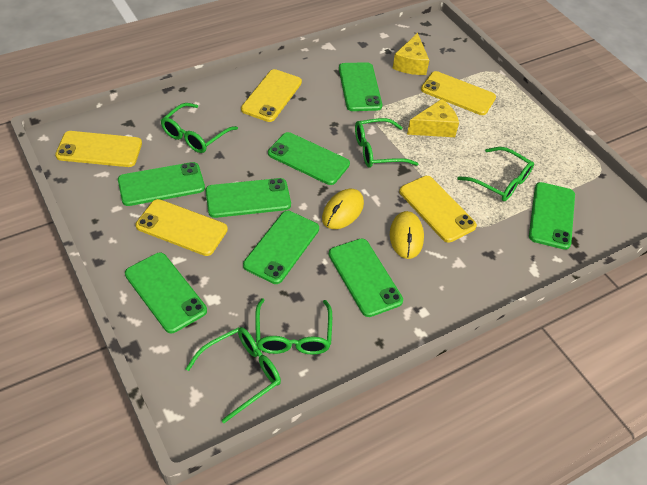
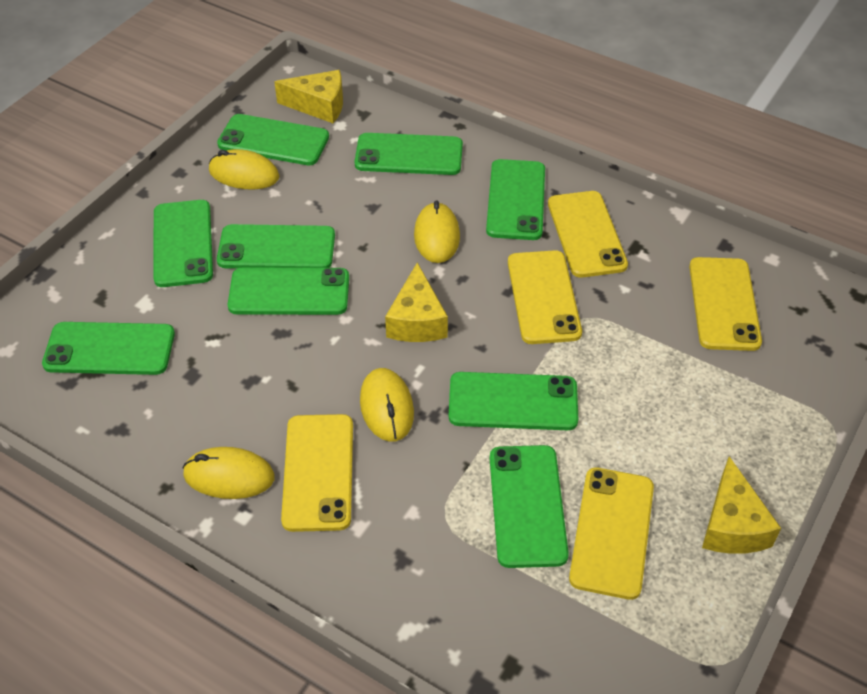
green glasses: 5 -> 0
green phone: 8 -> 9
yellow cheese: 2 -> 3
yellow mouse: 2 -> 4

